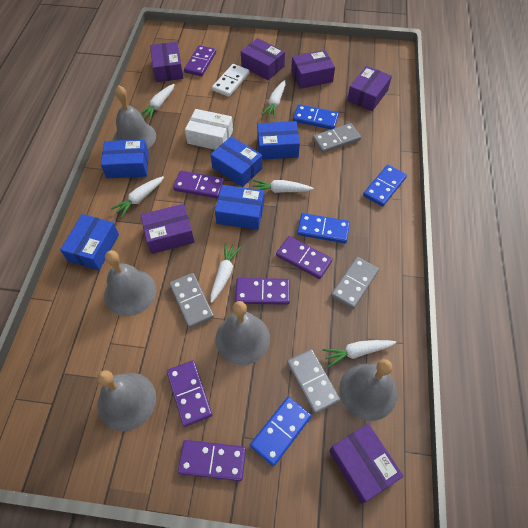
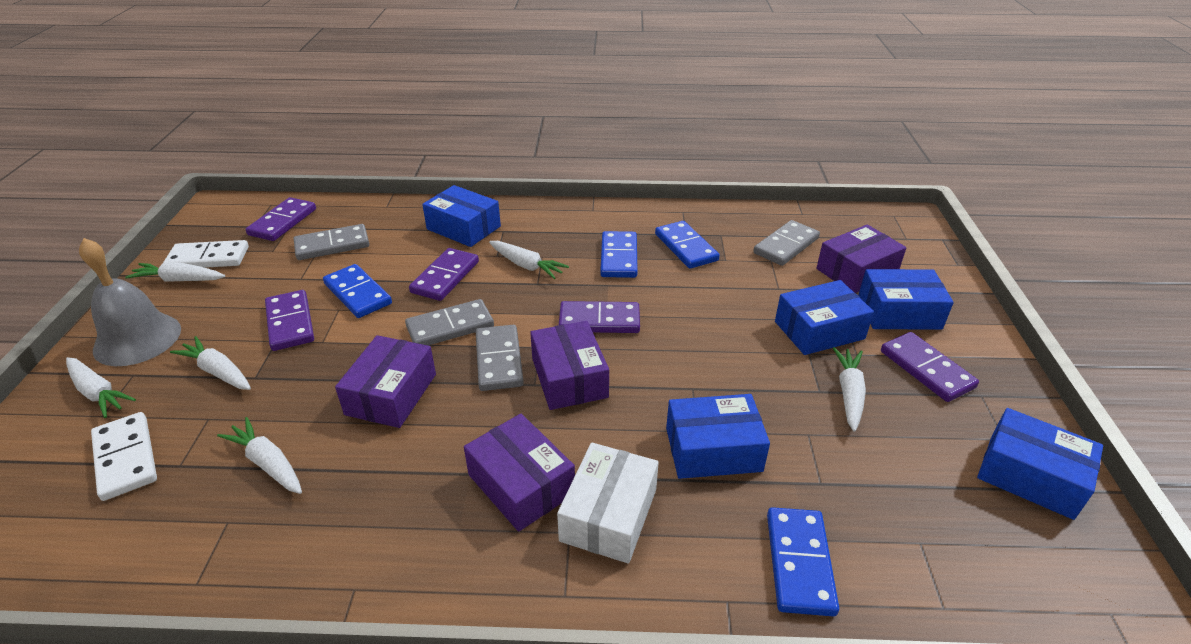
grey bell: 5 -> 1
purple box: 6 -> 4
purple domino: 6 -> 5
white domino: 1 -> 2

